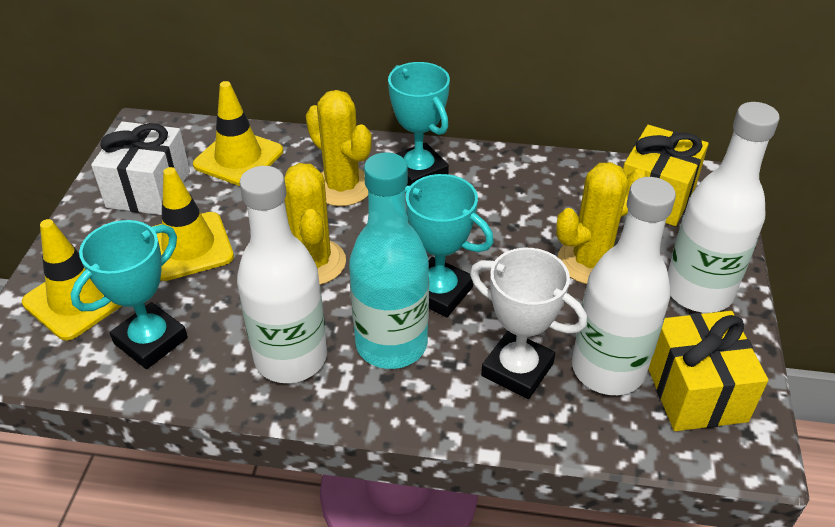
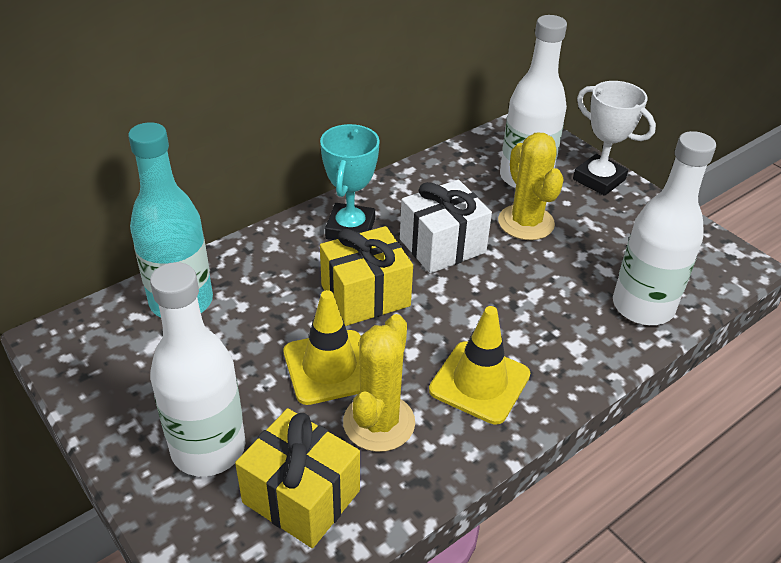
turquoise trophy: 3 -> 1
yellow cactus: 3 -> 2
yellow traffic cone: 3 -> 2

